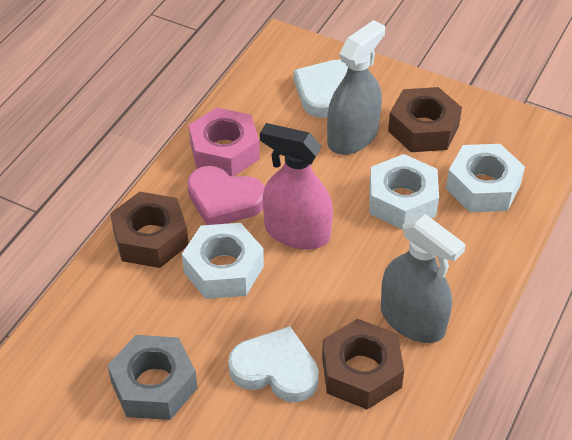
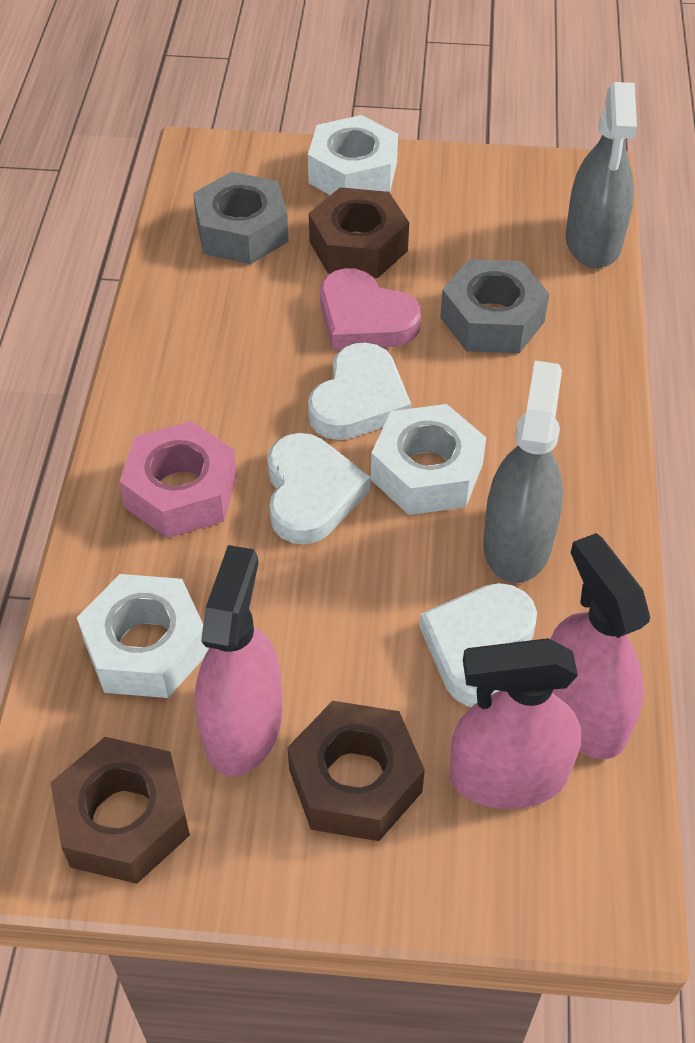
grey nut: 1 -> 2
pink spray bottle: 1 -> 3
white heart: 2 -> 3

